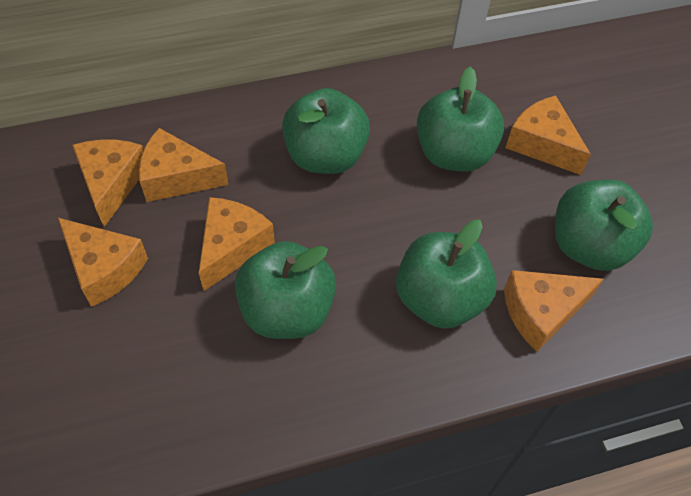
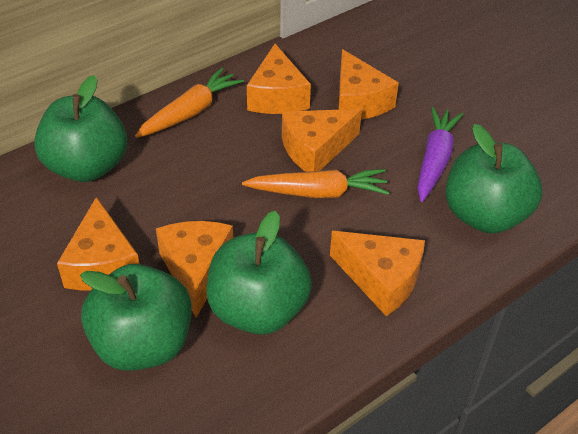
green apple: 5 -> 4
orange carrot: 0 -> 2
purple carrot: 0 -> 1

